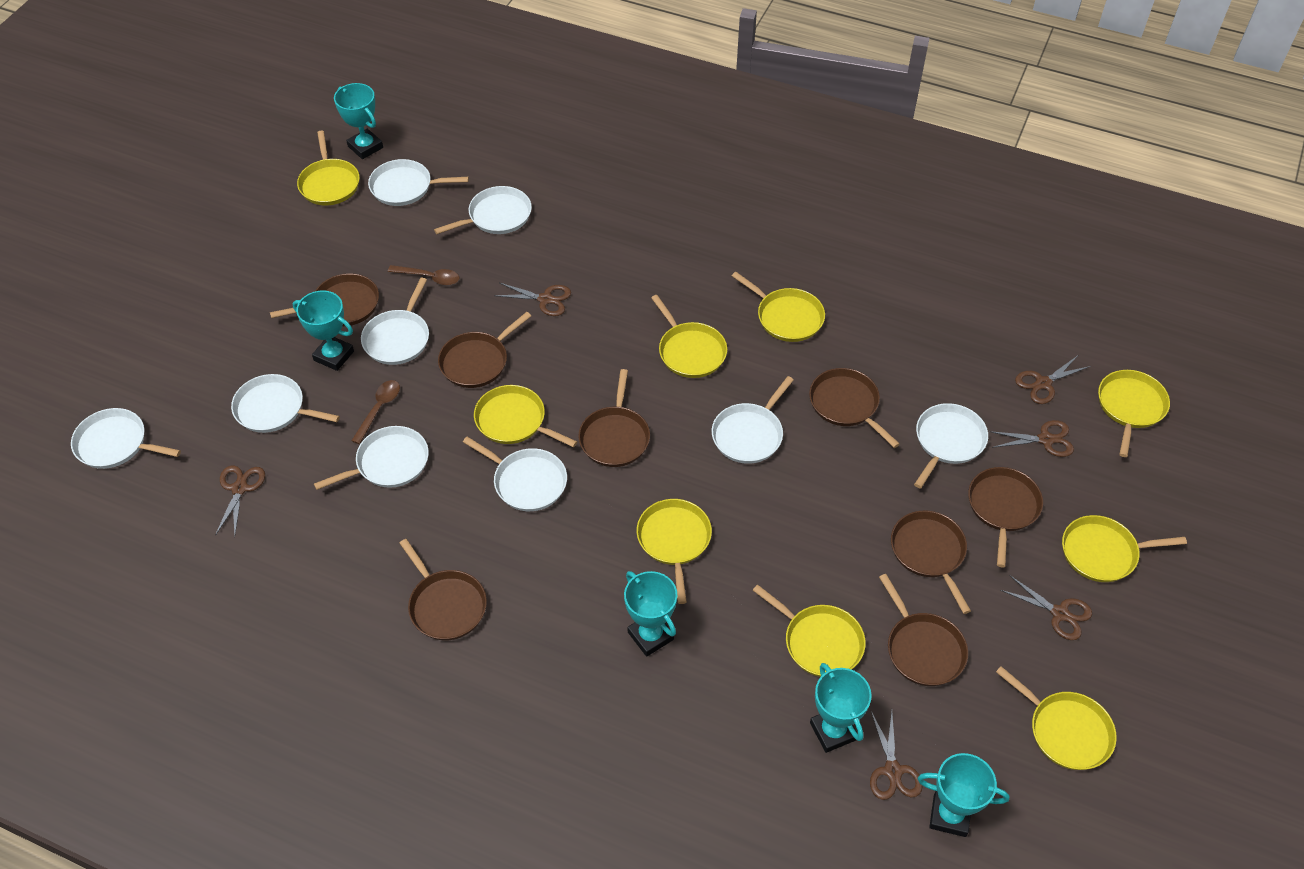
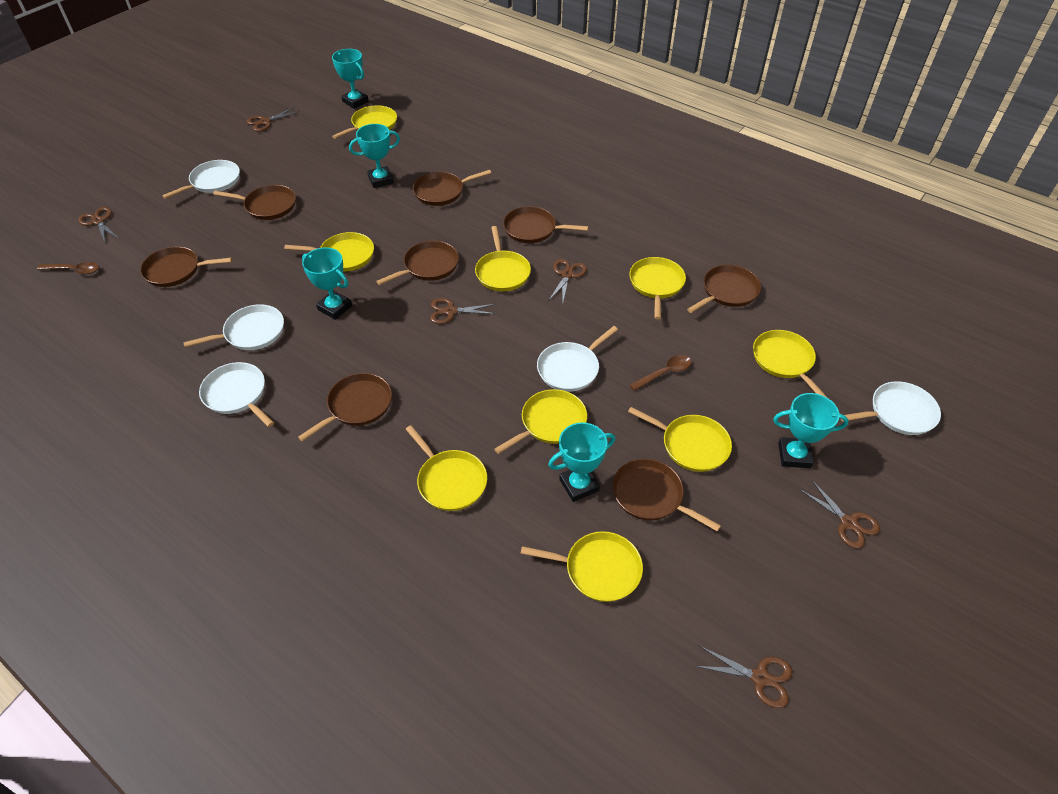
white pan: 9 -> 5

